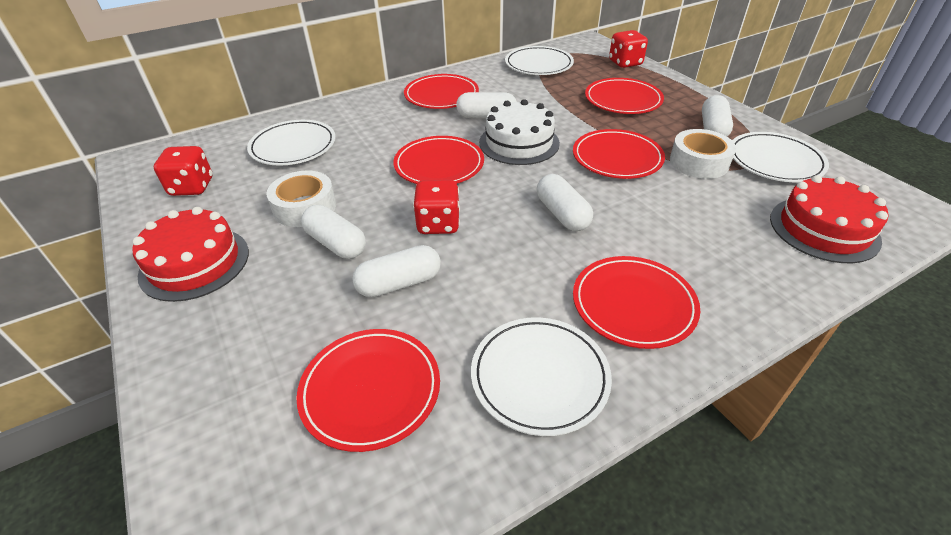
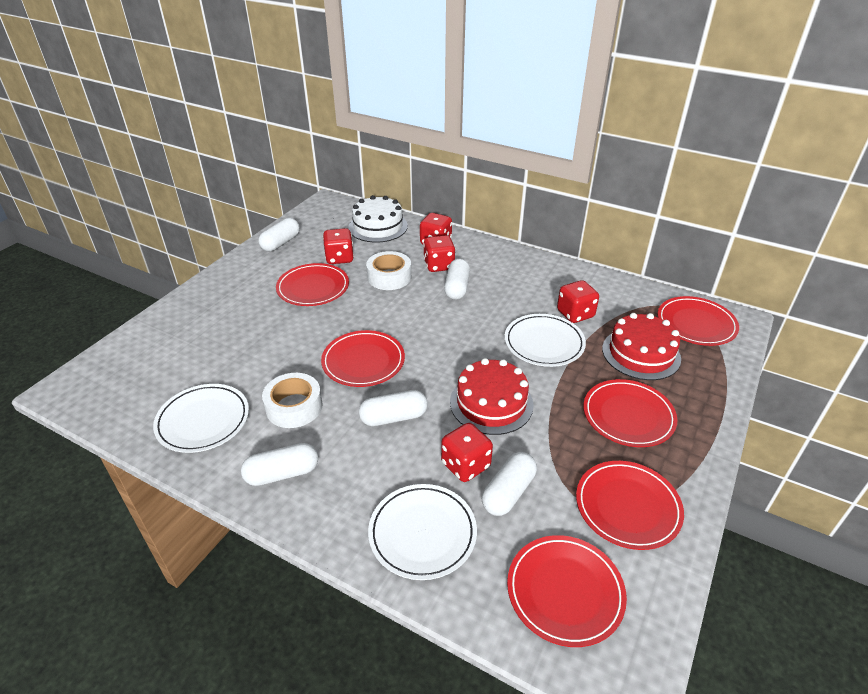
red dice: 3 -> 5
white plate: 4 -> 3

